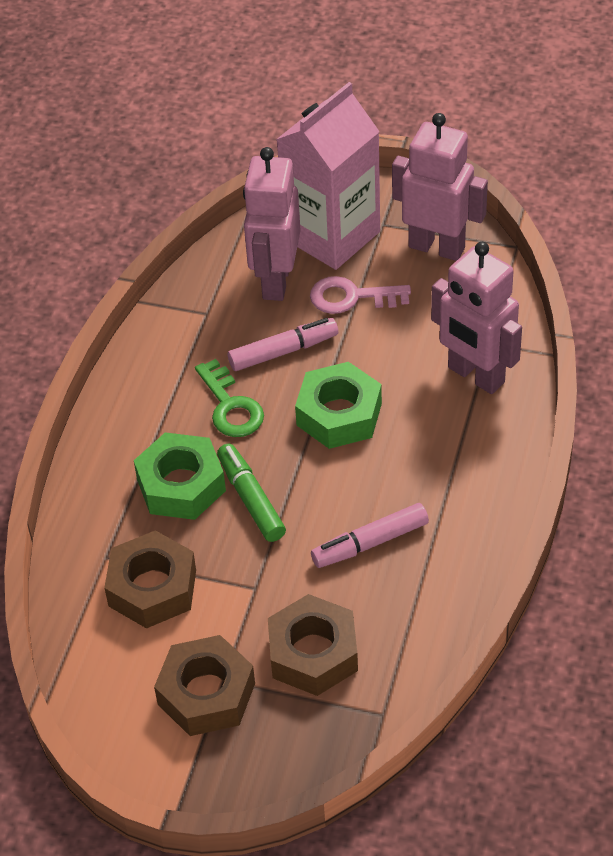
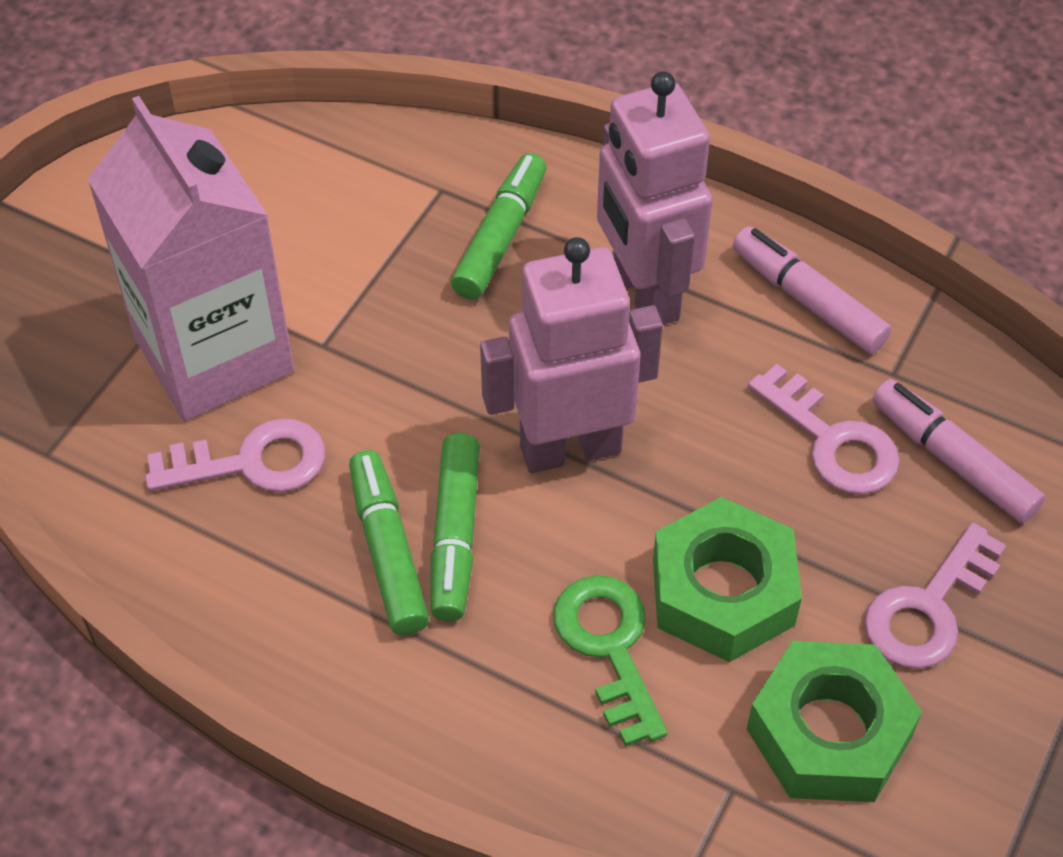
brown nut: 3 -> 0
green marker: 1 -> 3
pink key: 1 -> 3
pink robot: 3 -> 2

